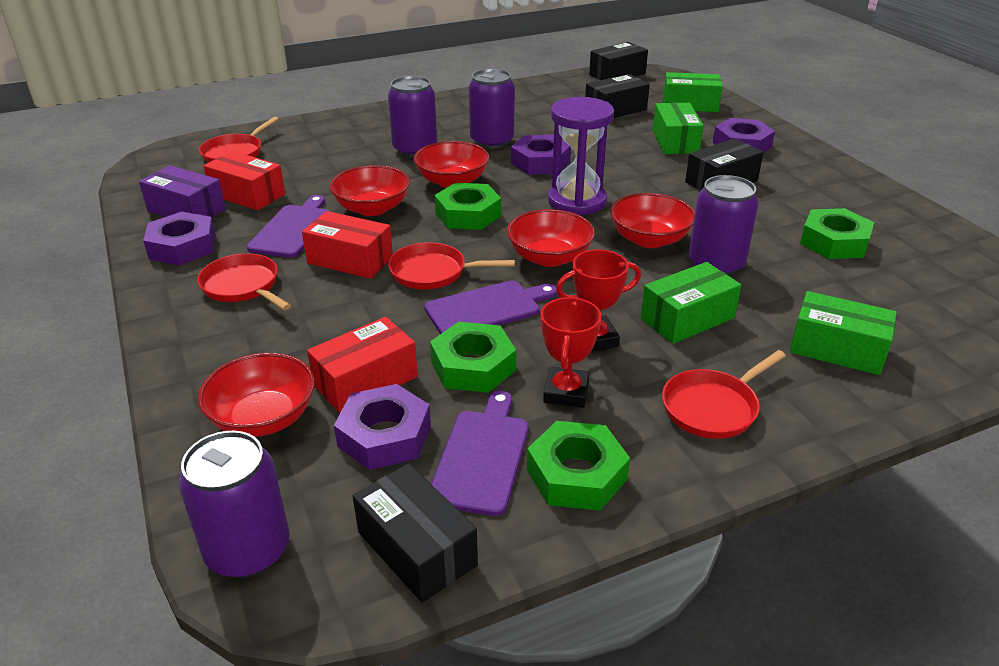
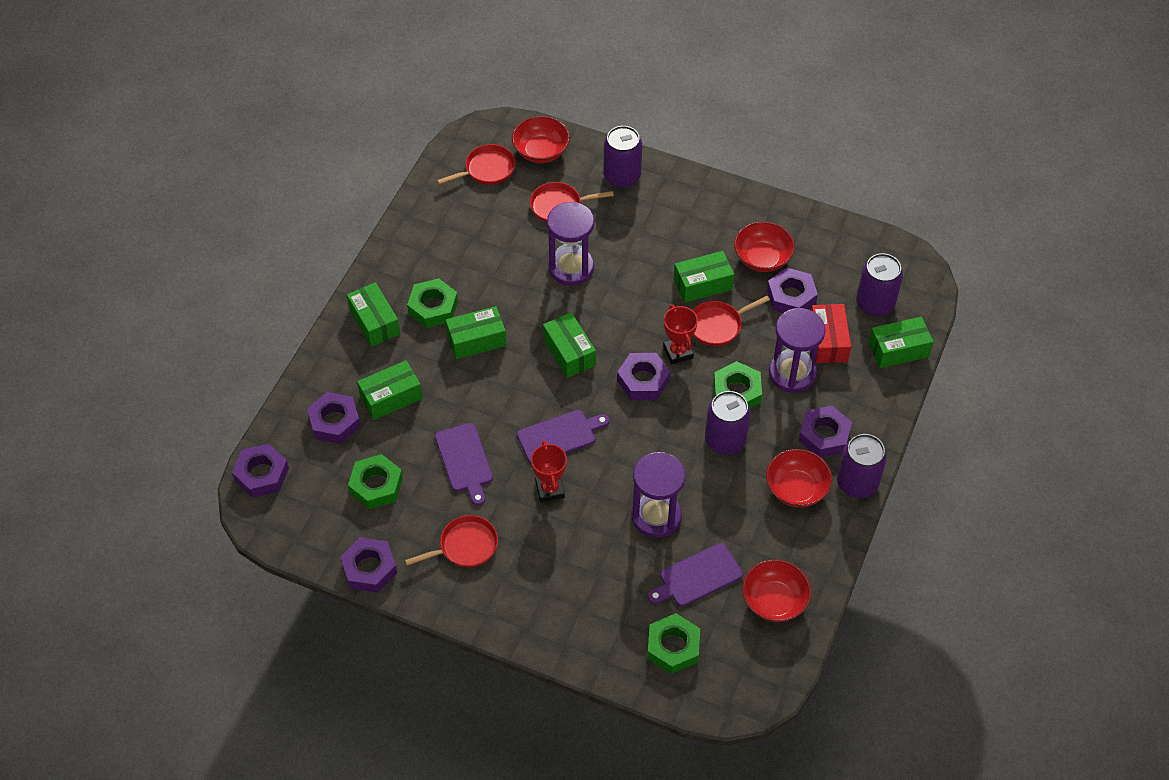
black box: 4 -> 0
green box: 4 -> 6
purple box: 1 -> 0
purple hourglass: 1 -> 3
purple nut: 4 -> 6
red bowl: 5 -> 4
red box: 3 -> 1

